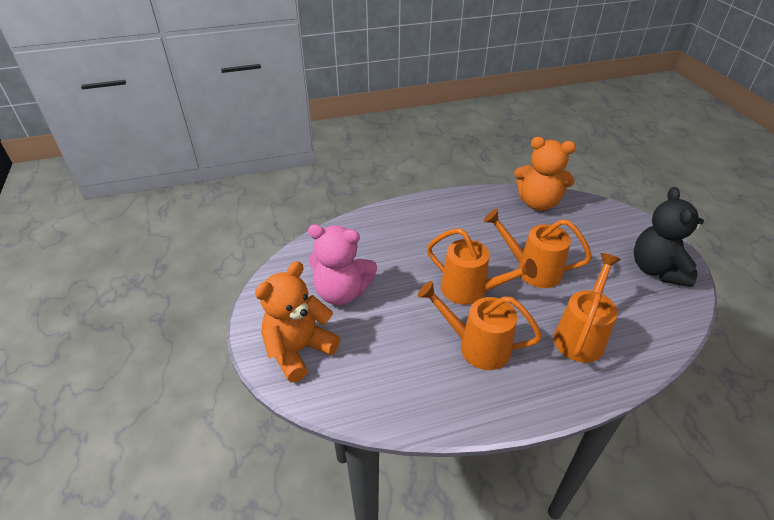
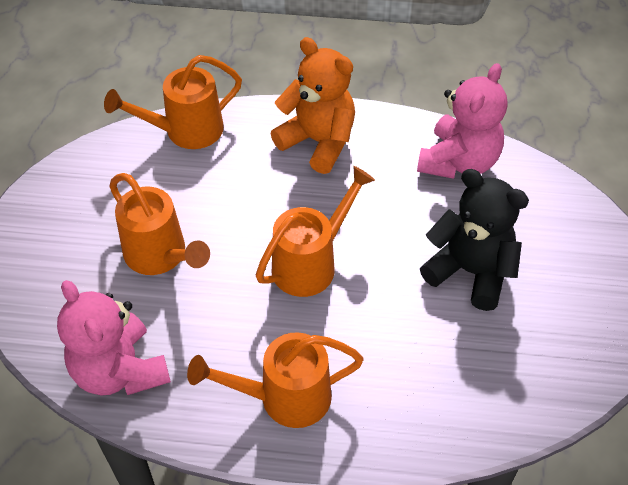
orange teddy bear: 2 -> 1
pink teddy bear: 1 -> 2

